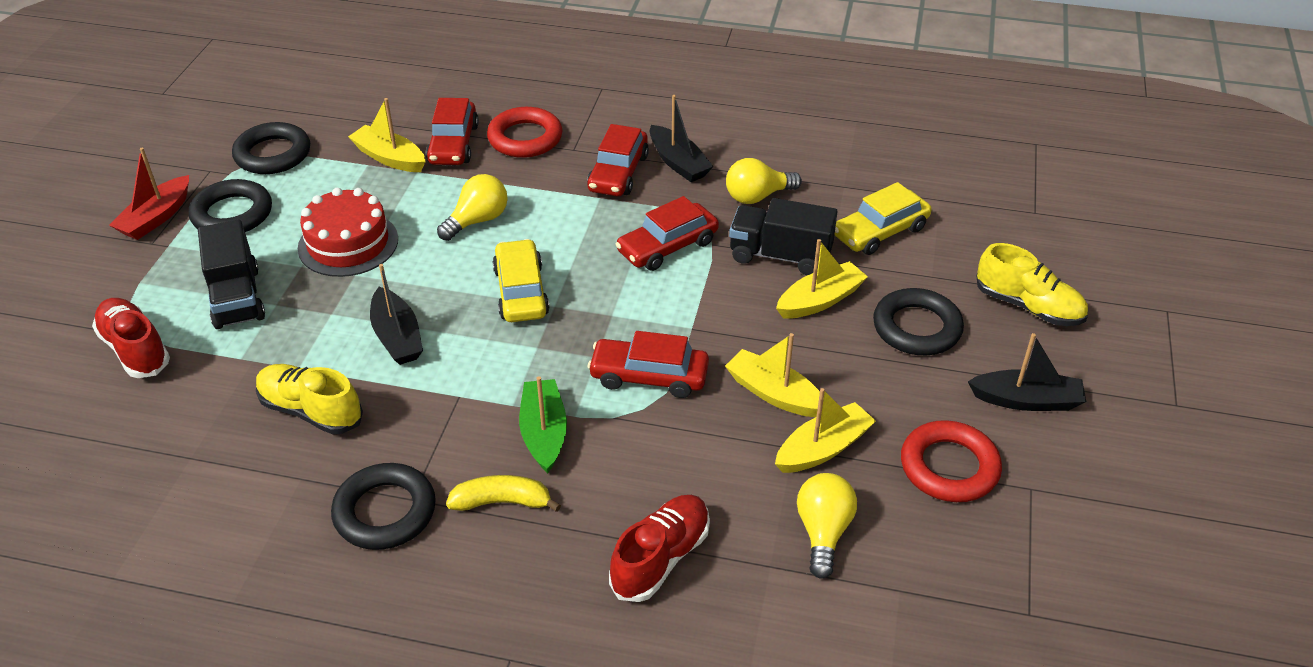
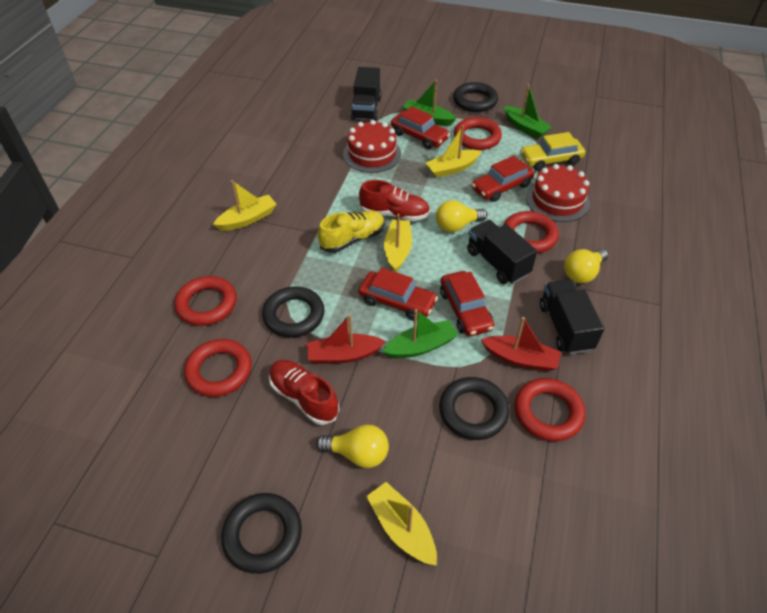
black boat: 3 -> 0
black truck: 2 -> 3
green boat: 1 -> 3
red boat: 1 -> 2
red cake: 1 -> 2
red ring: 2 -> 5
yellow banana: 1 -> 0
yellow car: 2 -> 1
yellow shoe: 2 -> 1

